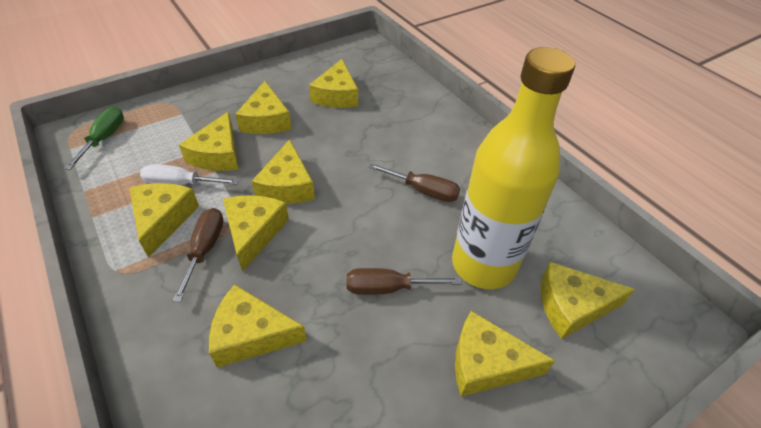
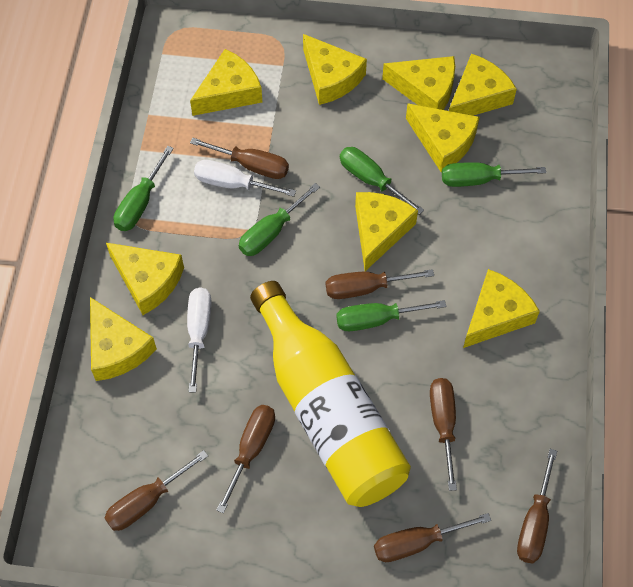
brown screwdriver: 3 -> 7
green screwdriver: 1 -> 5
white screwdriver: 1 -> 2

